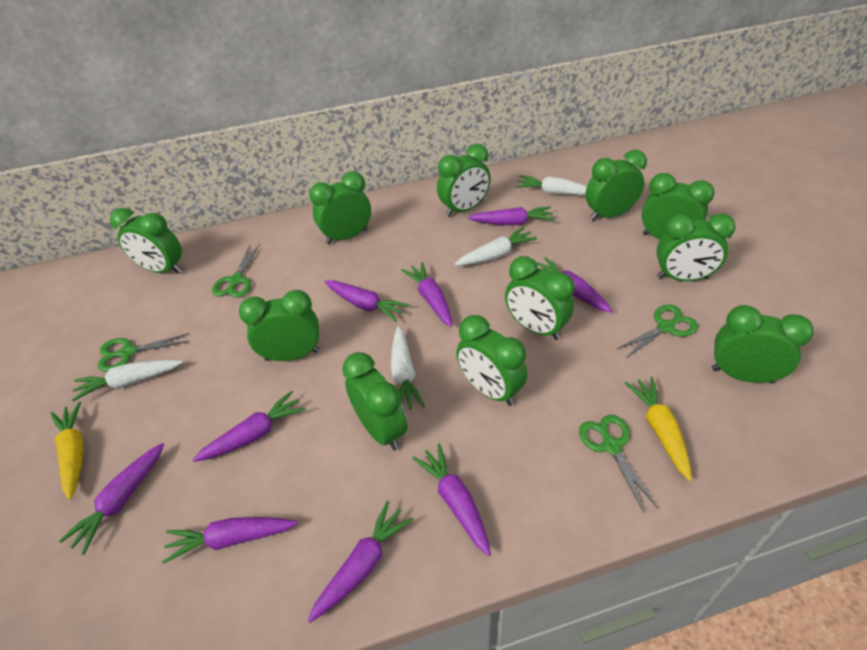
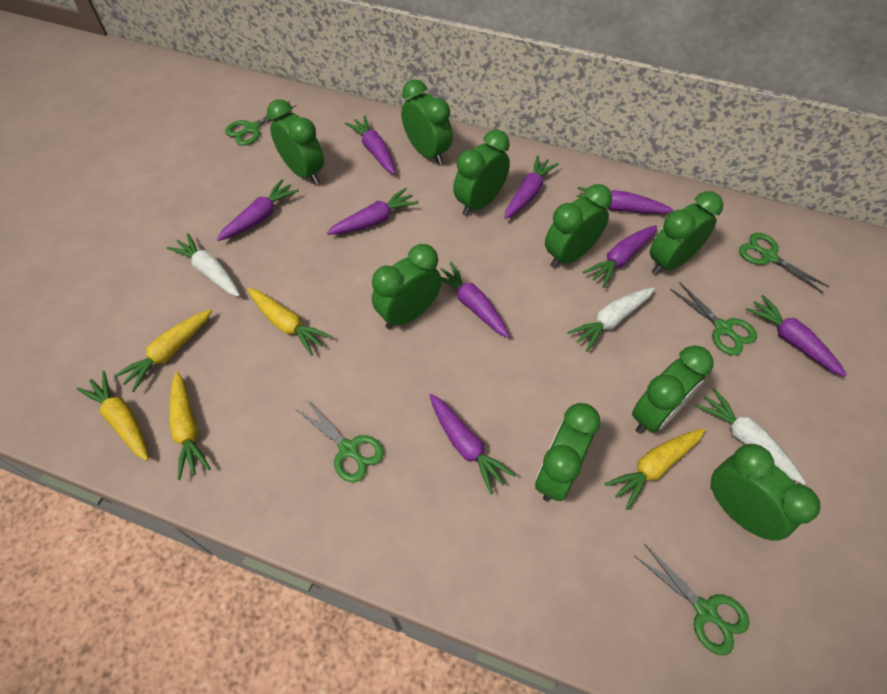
green clock: 11 -> 9
green scissors: 4 -> 5
white carrot: 4 -> 3
yellow carrot: 2 -> 5

